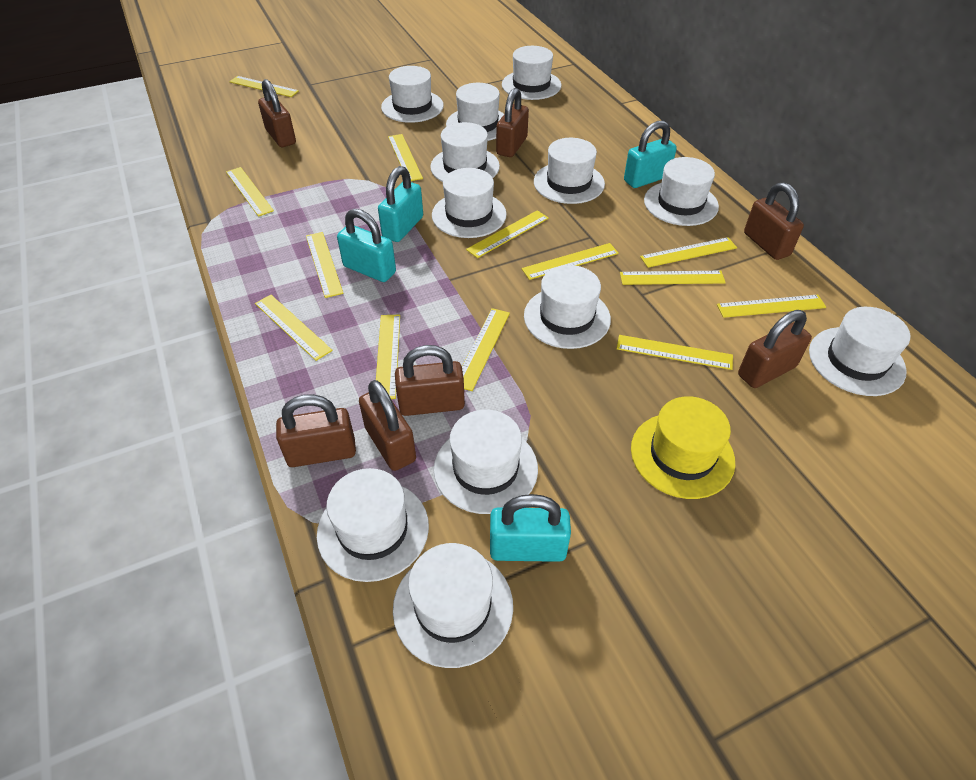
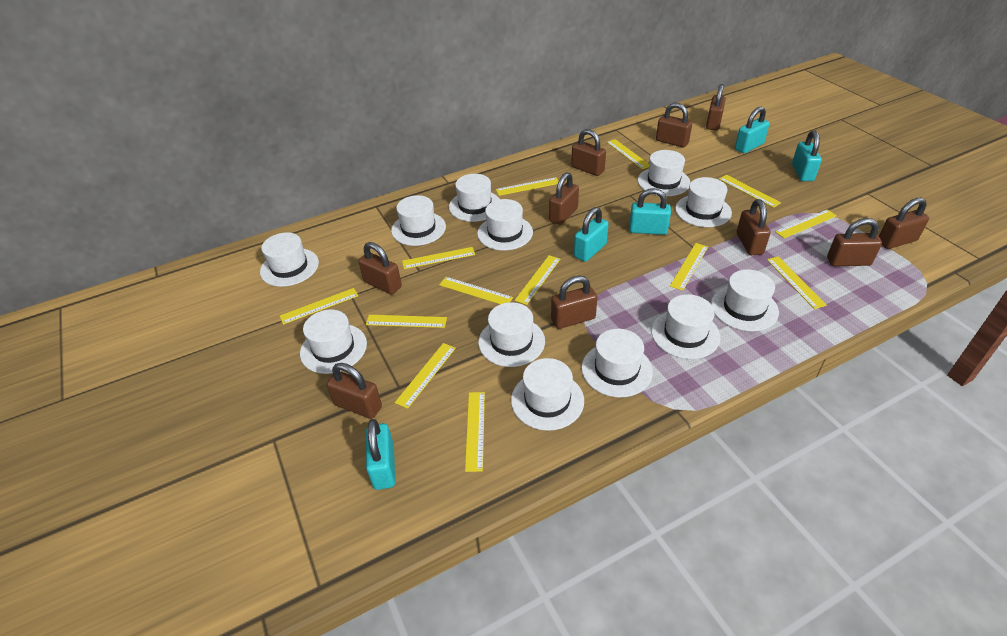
brown padlock: 7 -> 10
turquoise padlock: 4 -> 5
yellow hat: 1 -> 0

